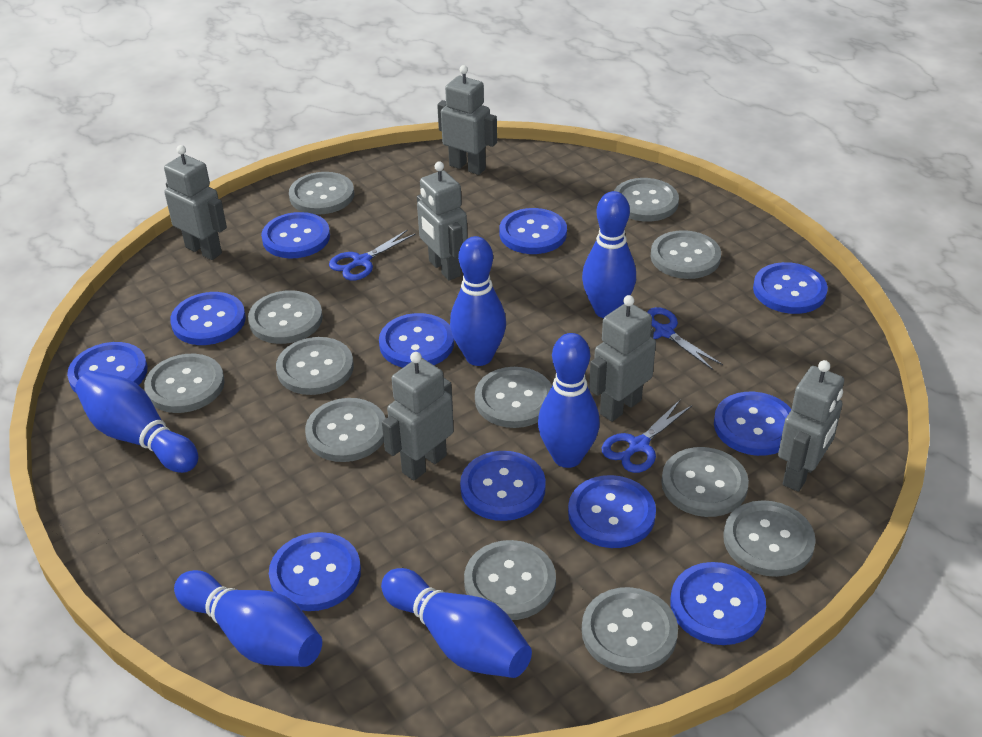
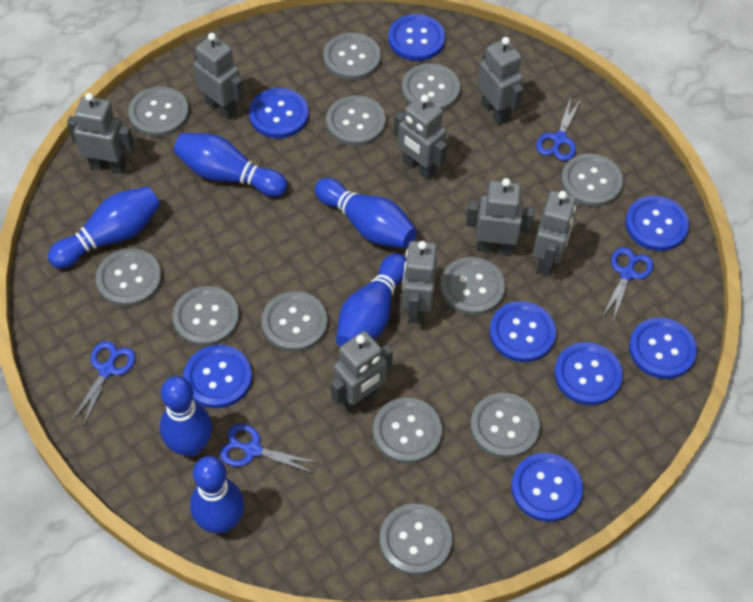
blue button: 11 -> 8
blue scissors: 3 -> 4
grey robot: 6 -> 8

